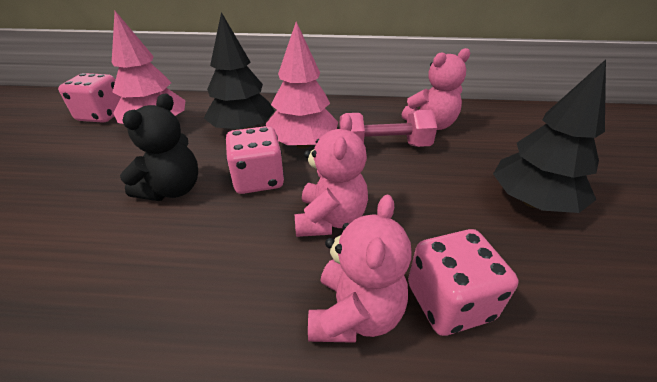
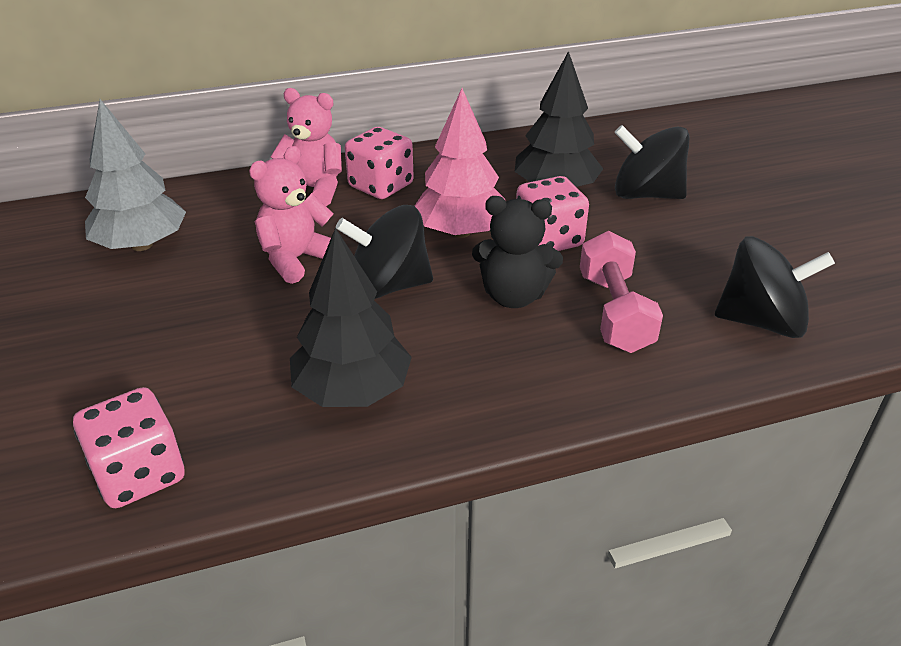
black spinning top: 0 -> 3
grey tree: 0 -> 1
pink teddy bear: 3 -> 2
pink tree: 2 -> 1

